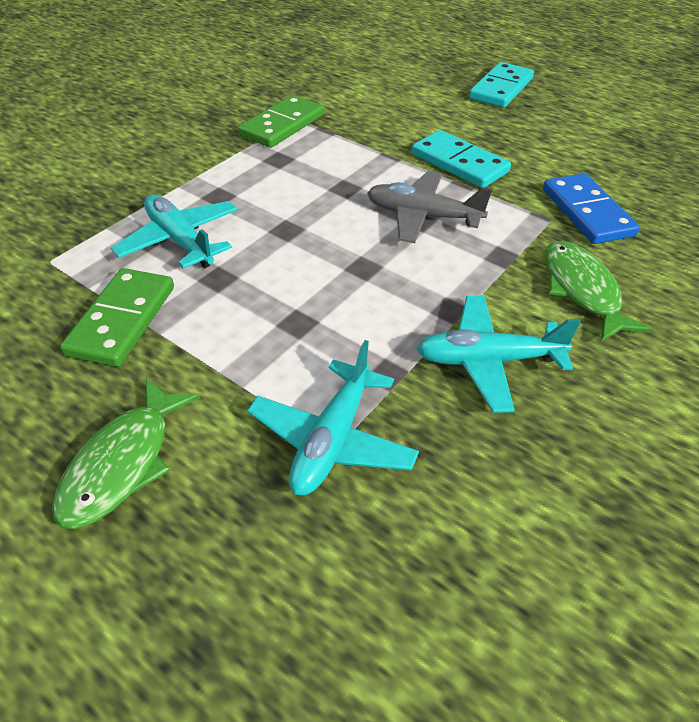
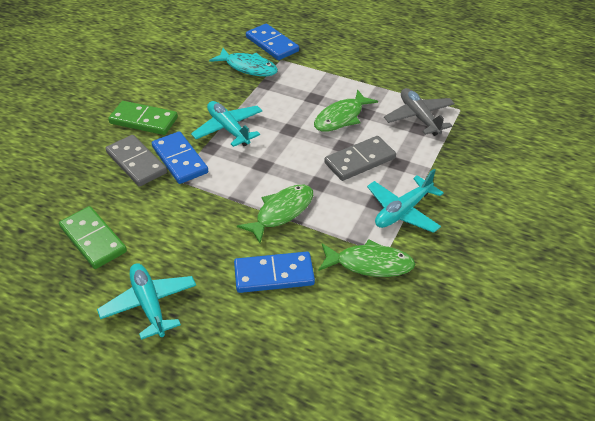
blue domino: 1 -> 3
green fish: 2 -> 3
grey domino: 0 -> 2
turquoise domino: 2 -> 0
turquoise fish: 0 -> 1

